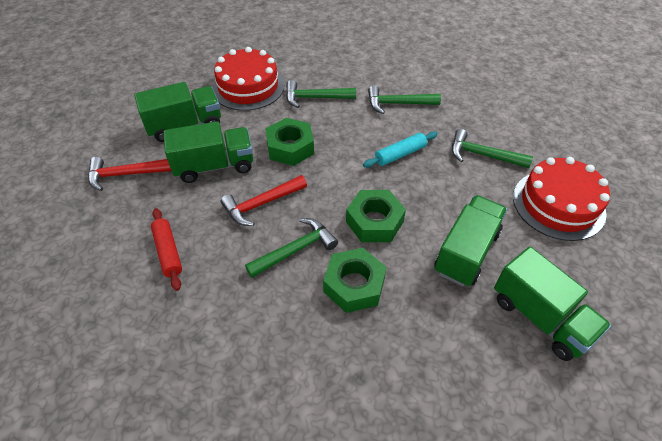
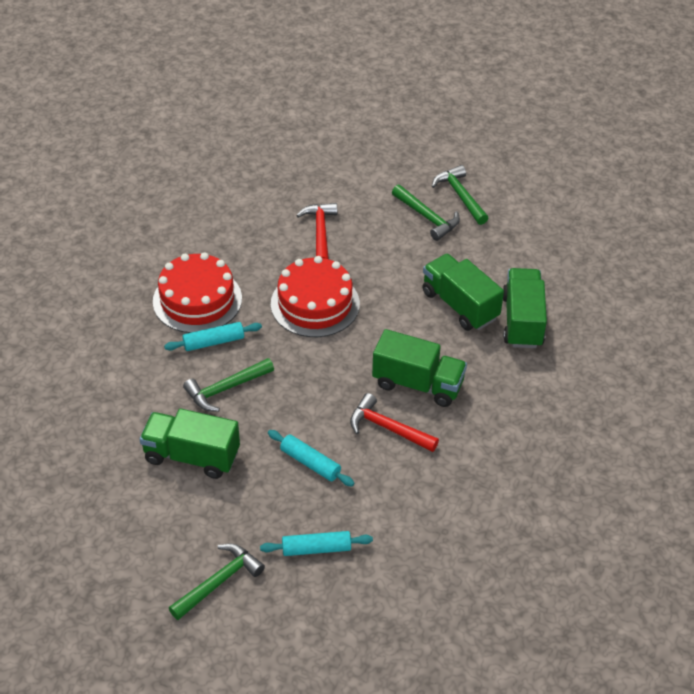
green nut: 3 -> 0
red rolling pin: 1 -> 0
turquoise rolling pin: 1 -> 3

